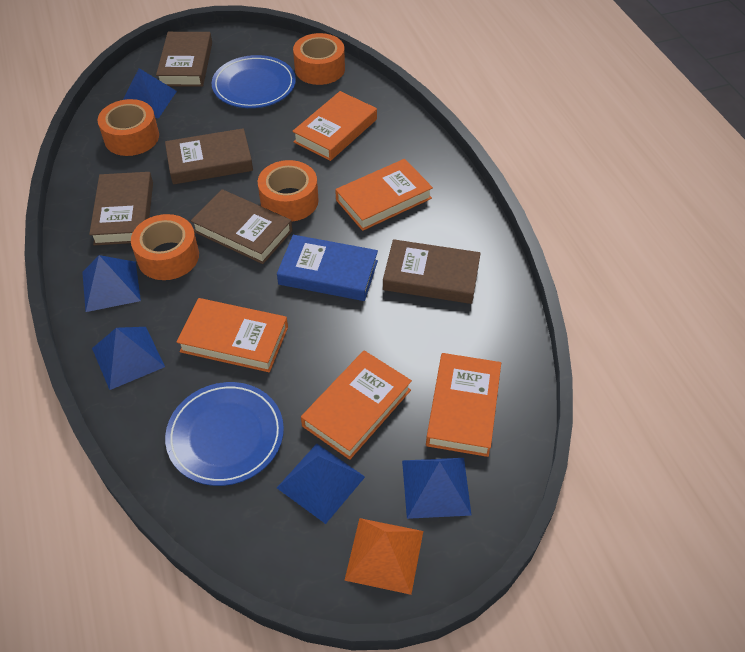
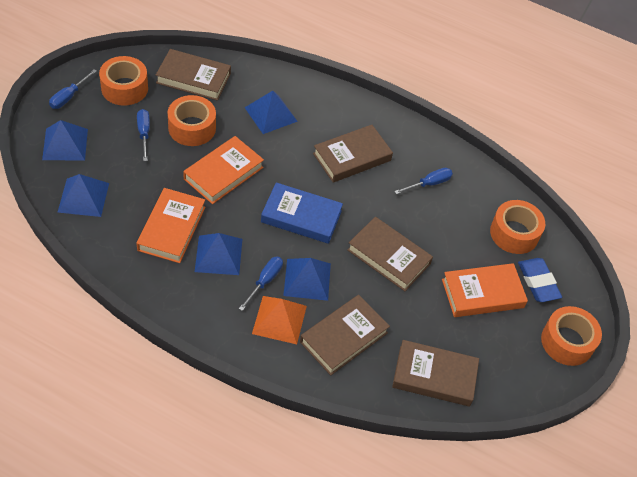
blue eraser: 0 -> 1
blue plate: 2 -> 0
blue screwdriver: 0 -> 4
orange book: 5 -> 3

